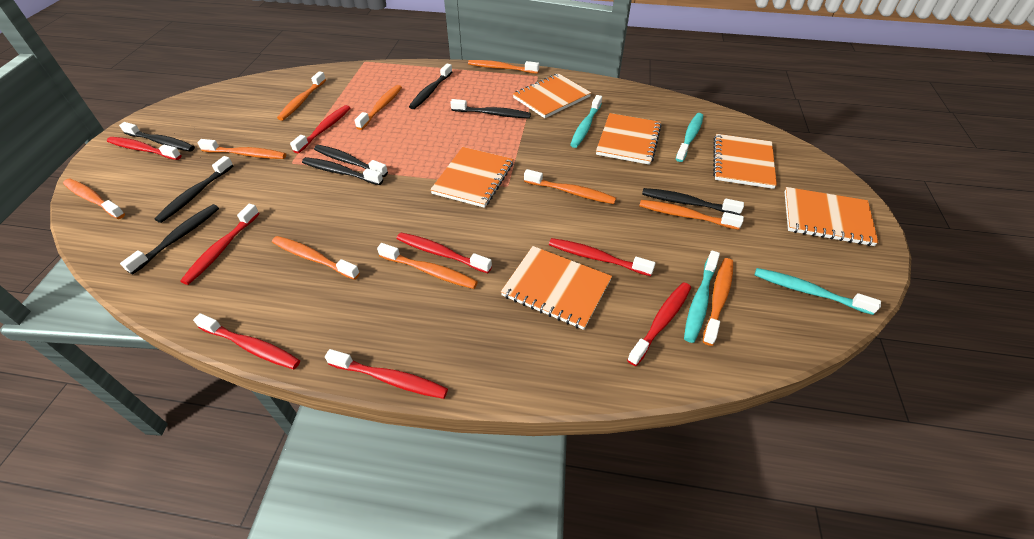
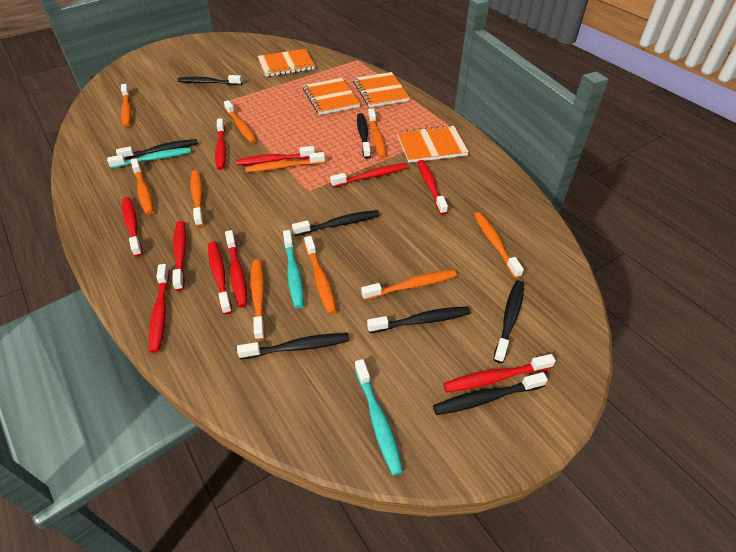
orange notebook: 6 -> 4
red toothbrush: 8 -> 10
turquoise toothbrush: 4 -> 3

